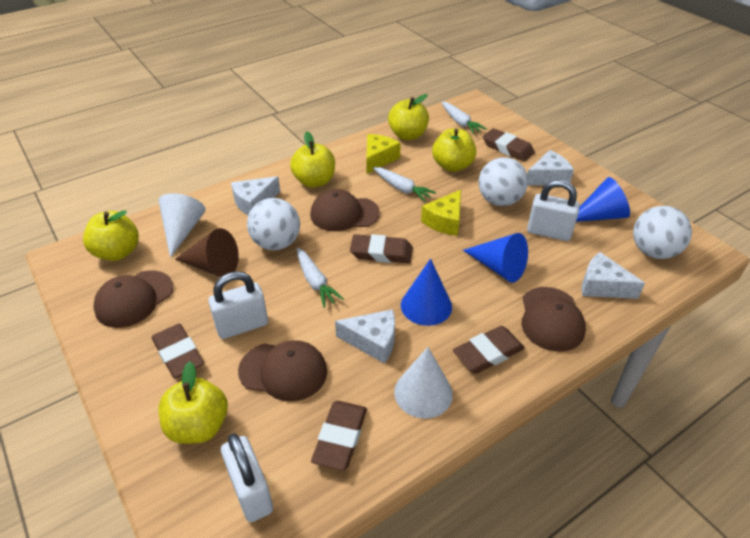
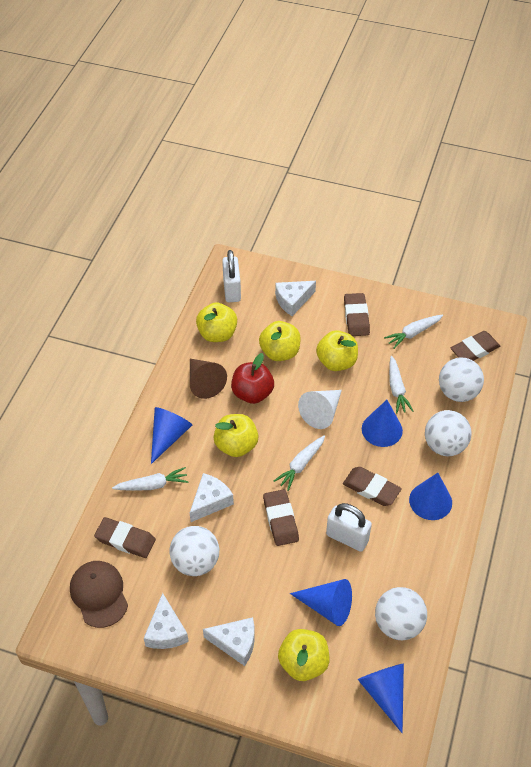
blue cone: 3 -> 5
brown cap: 4 -> 1
red apple: 0 -> 1
white ball: 3 -> 4
white carrot: 3 -> 4
white cone: 2 -> 1
white padlock: 3 -> 2
yellow cheese: 2 -> 0

